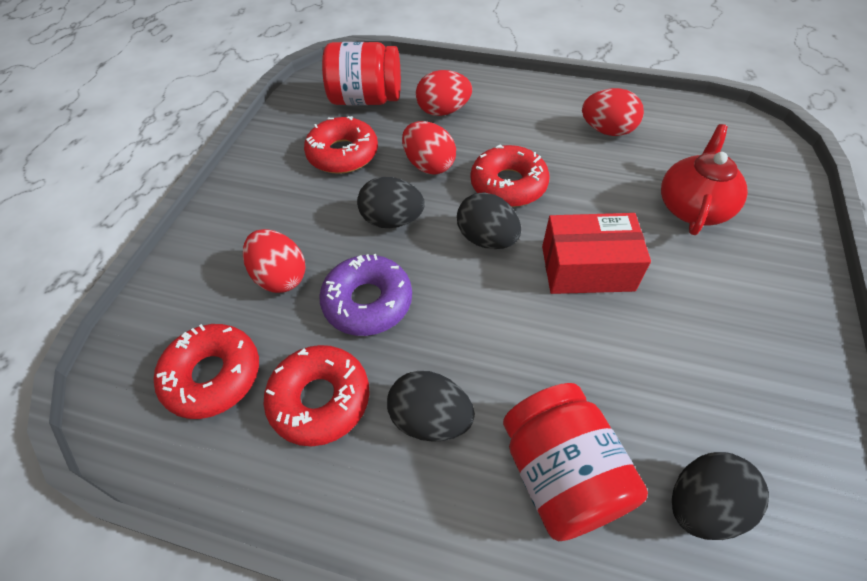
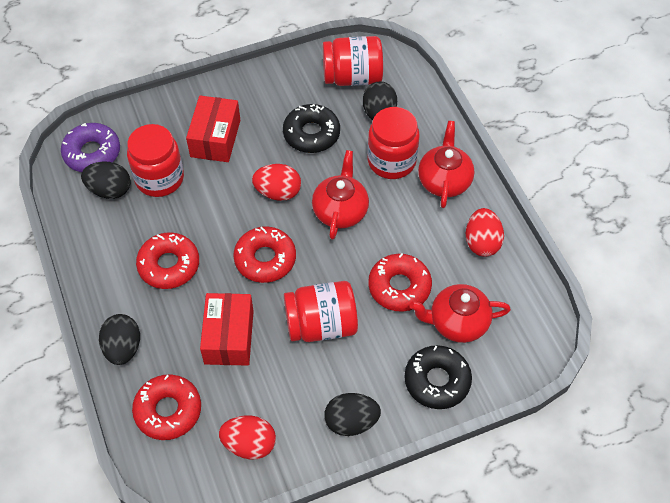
black donut: 0 -> 2
red box: 1 -> 2
red egg: 4 -> 3
red jar: 2 -> 4
red teapot: 1 -> 3

